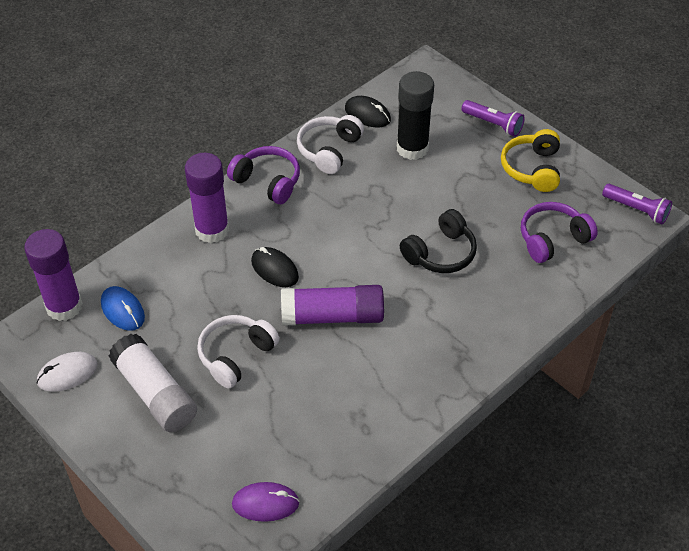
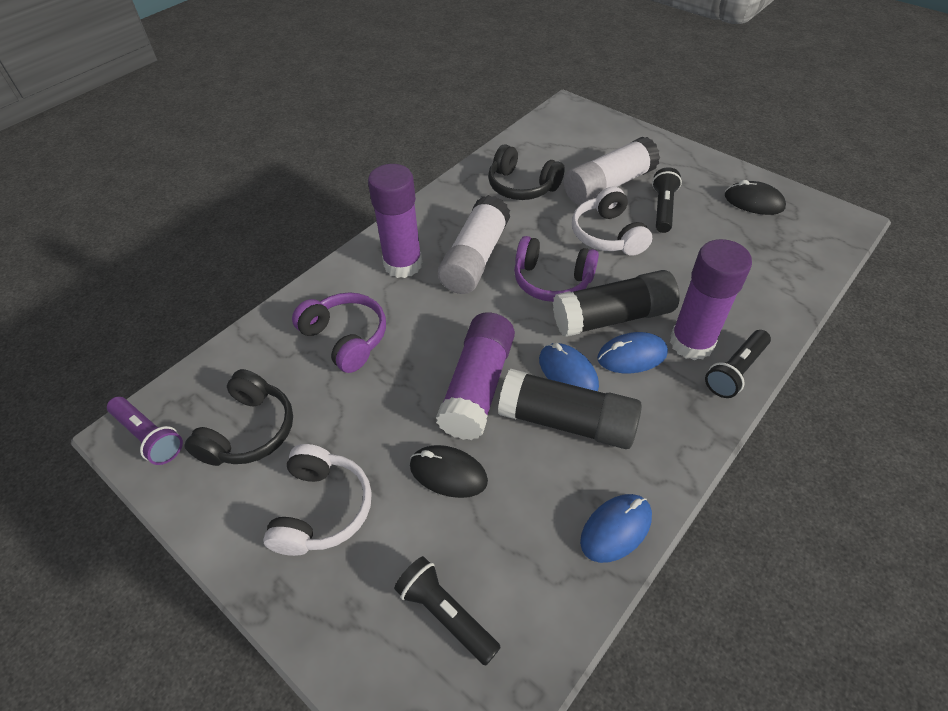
black flashlight: 0 -> 3
black glue stick: 1 -> 2
black headphones: 1 -> 2
blue mouse: 1 -> 3
purple flashlight: 2 -> 1
purple mouse: 1 -> 0
white glue stick: 1 -> 2
white mouse: 1 -> 0
yellow headphones: 1 -> 0

